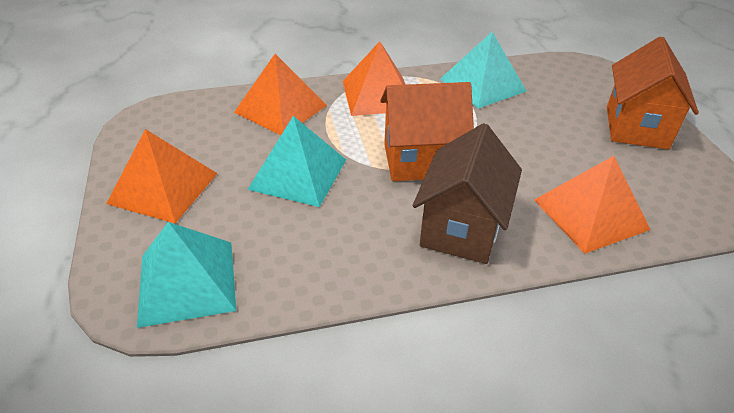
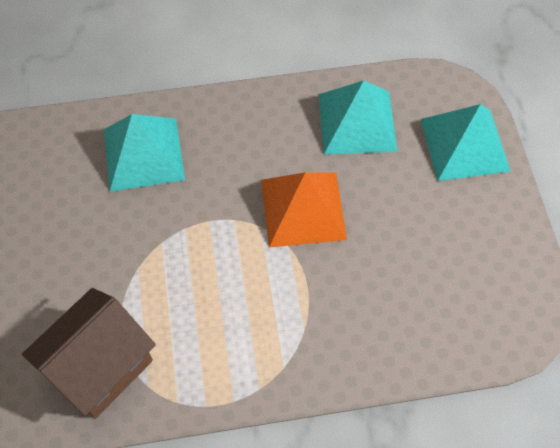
orange house: 2 -> 0
orange pyramid: 4 -> 1

